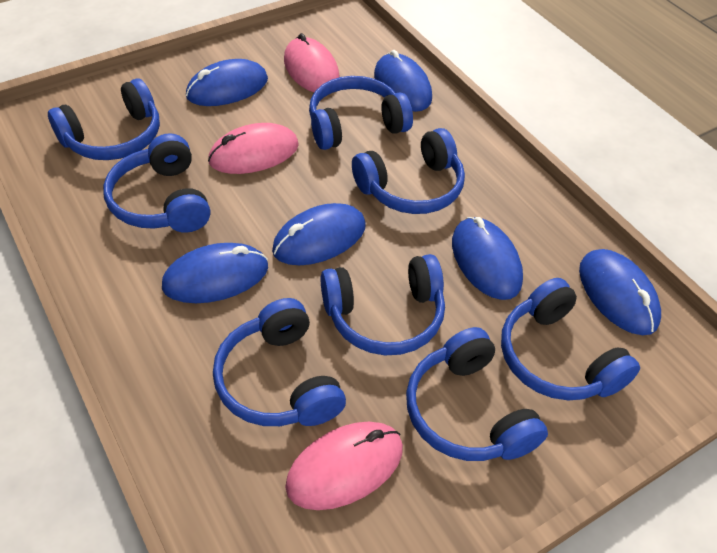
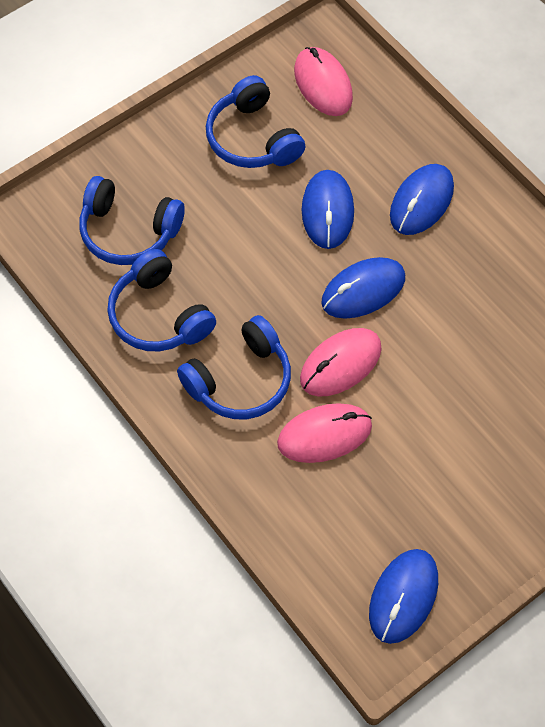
blue headphones: 8 -> 4
blue mouse: 6 -> 4

